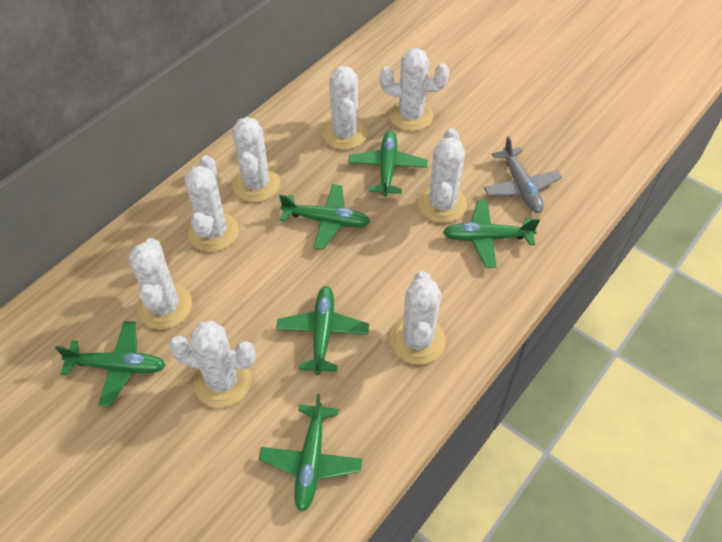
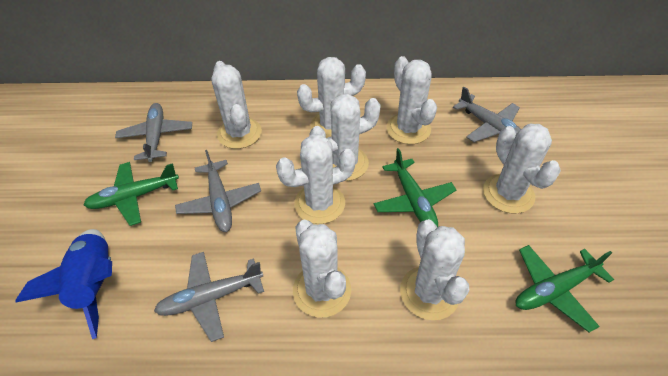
blue rocket: 0 -> 1
green plane: 6 -> 3
grey plane: 1 -> 4

